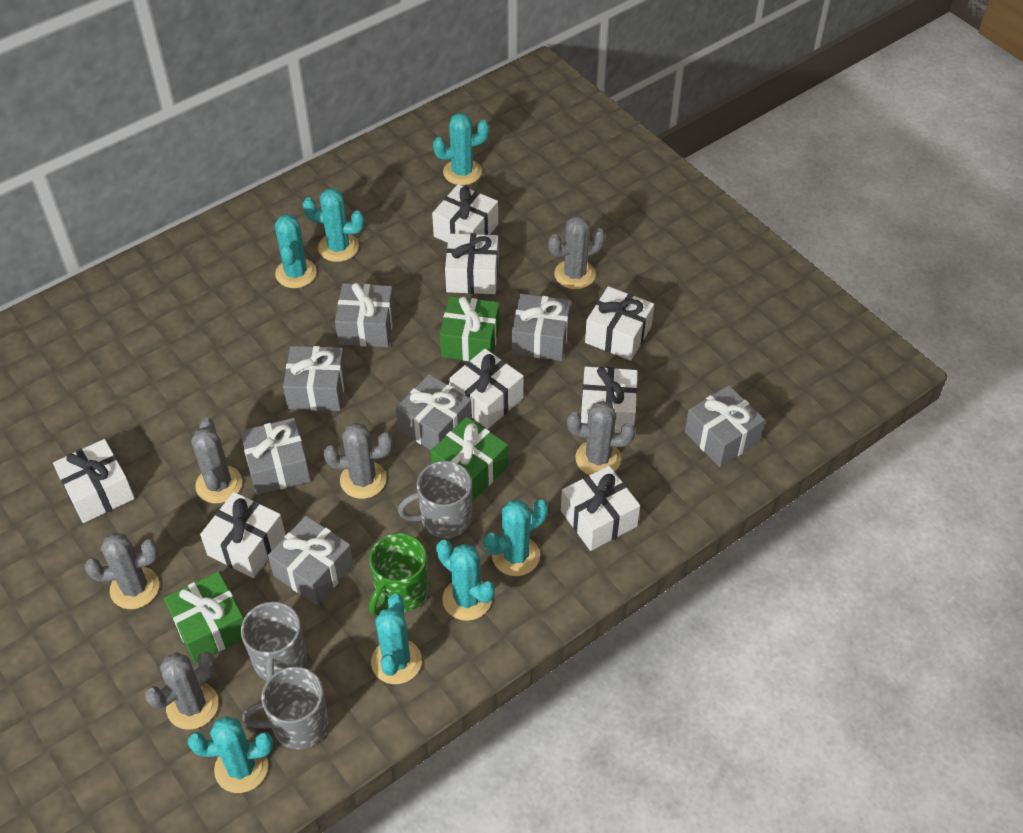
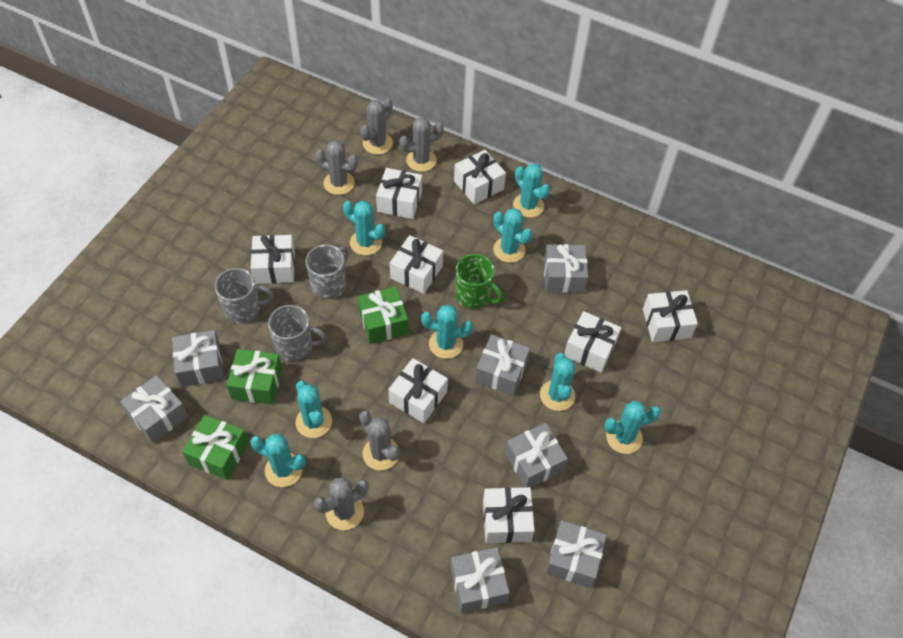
grey cactus: 6 -> 5
turquoise cactus: 7 -> 8

